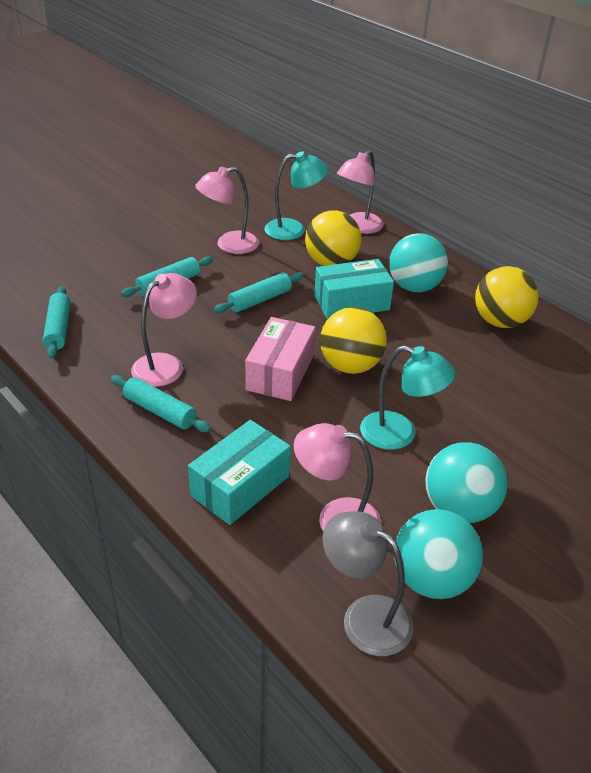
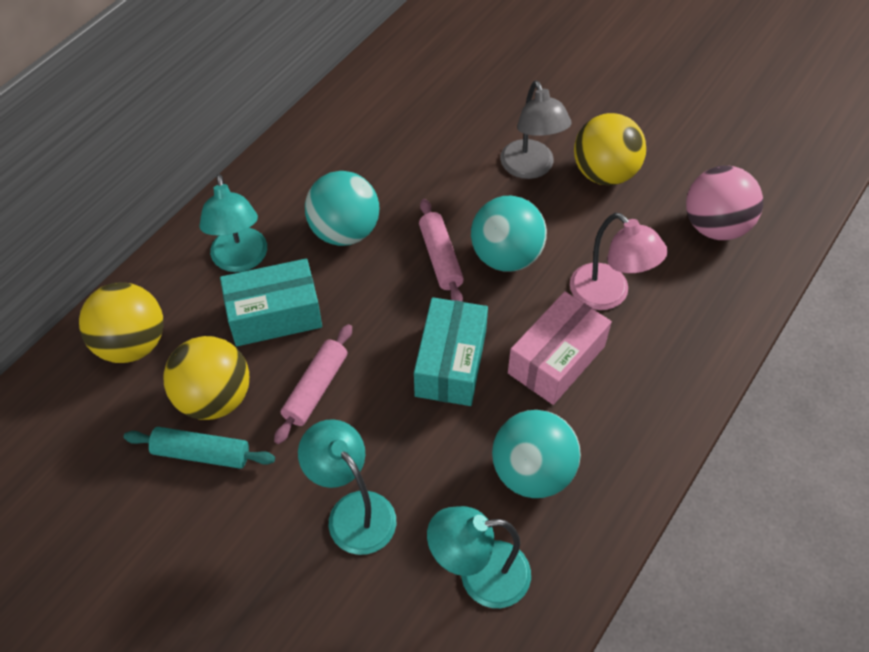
pink ball: 0 -> 1
pink lamp: 4 -> 1
pink rolling pin: 0 -> 2
turquoise lamp: 2 -> 3
turquoise rolling pin: 4 -> 1

